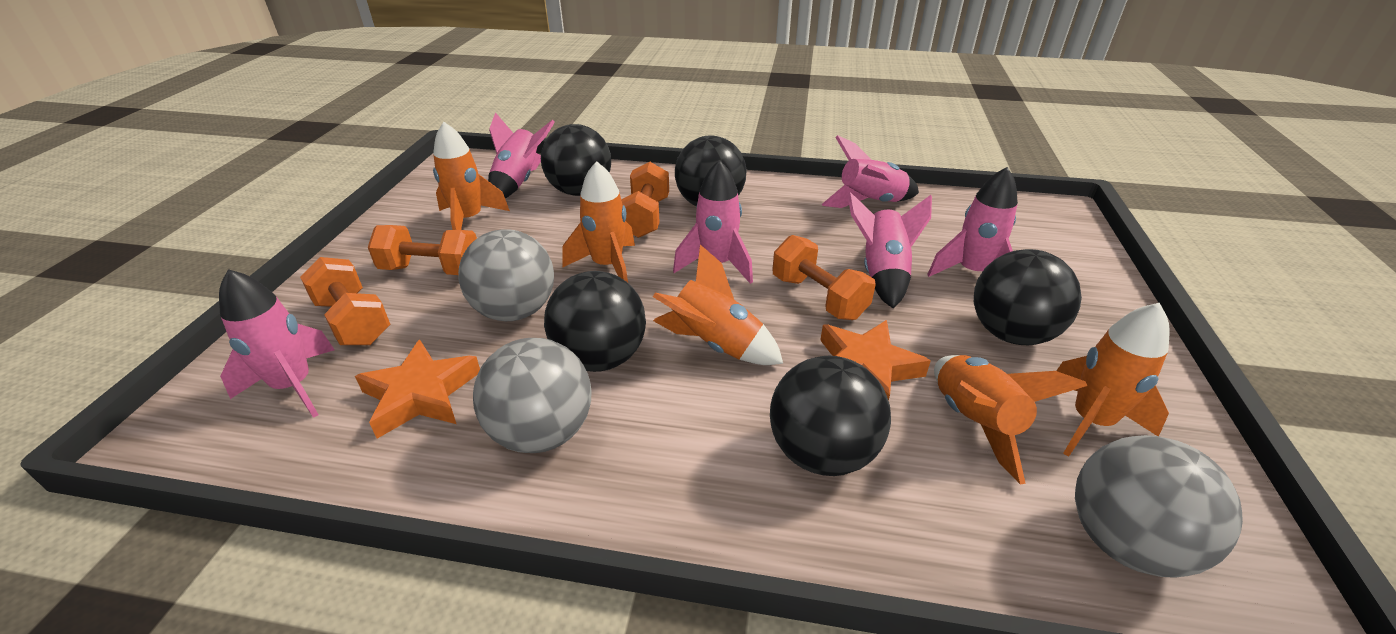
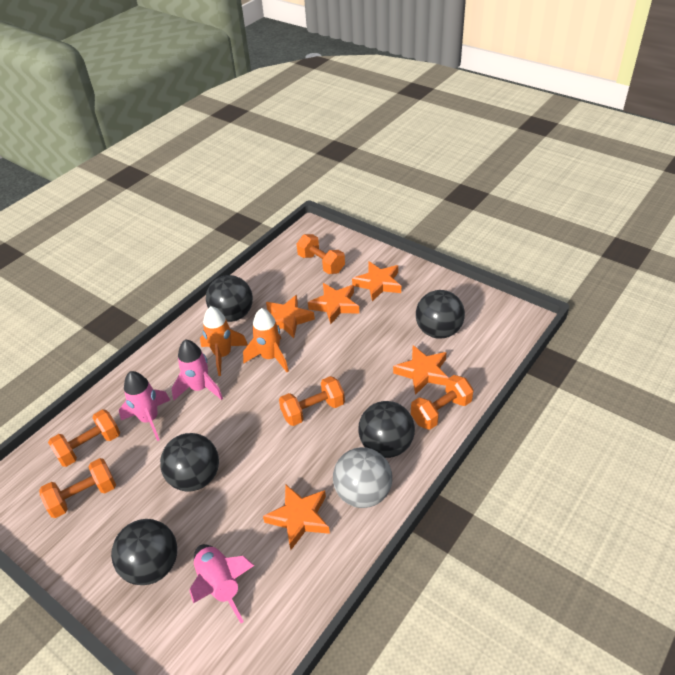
grey ball: 3 -> 1
orange dumbbell: 4 -> 5
orange rocket: 5 -> 2
orange star: 2 -> 5
pink rocket: 6 -> 3

